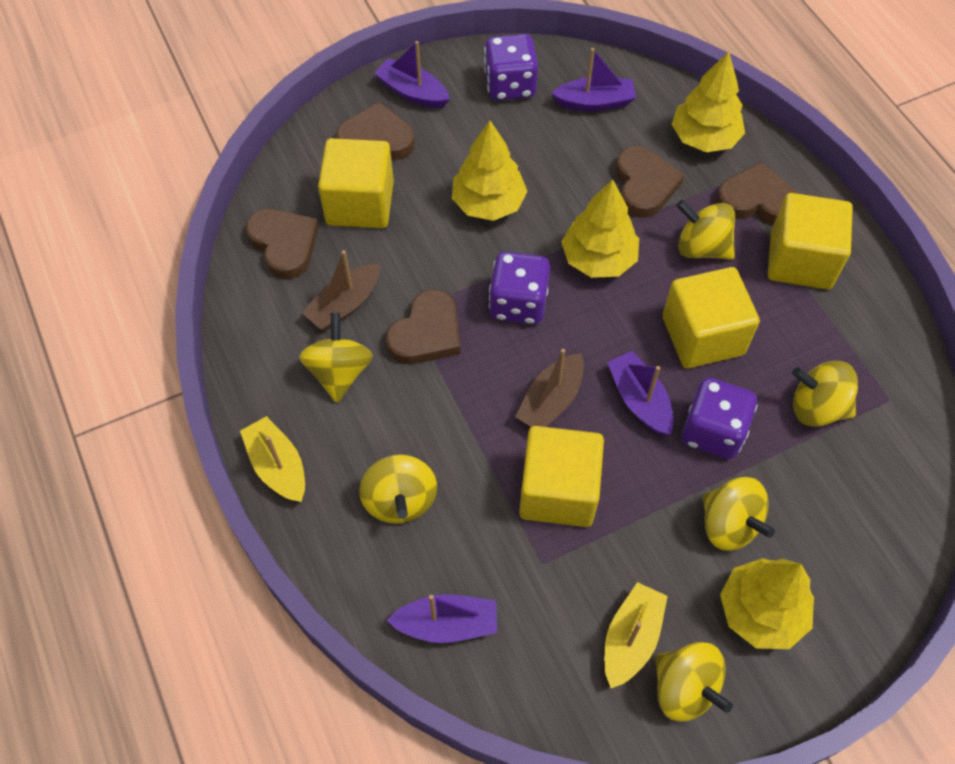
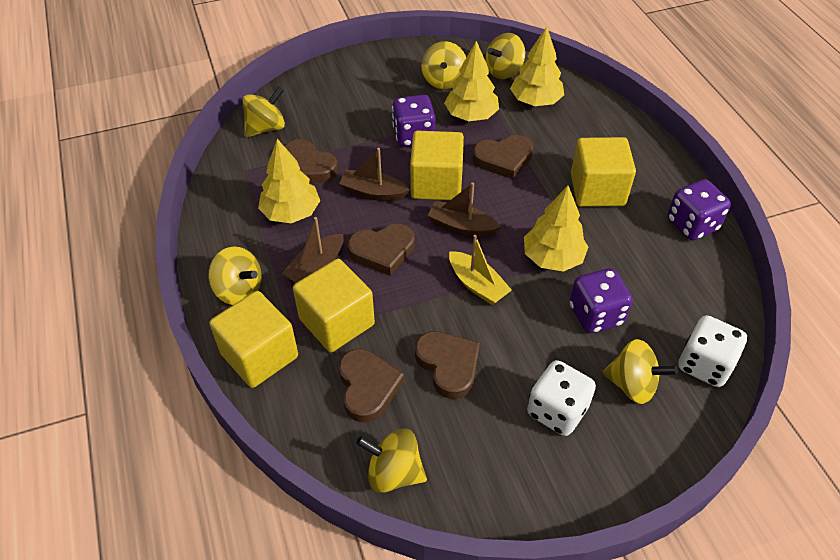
brown boat: 2 -> 3
purple boat: 4 -> 0
white dice: 0 -> 2
yellow boat: 2 -> 1

